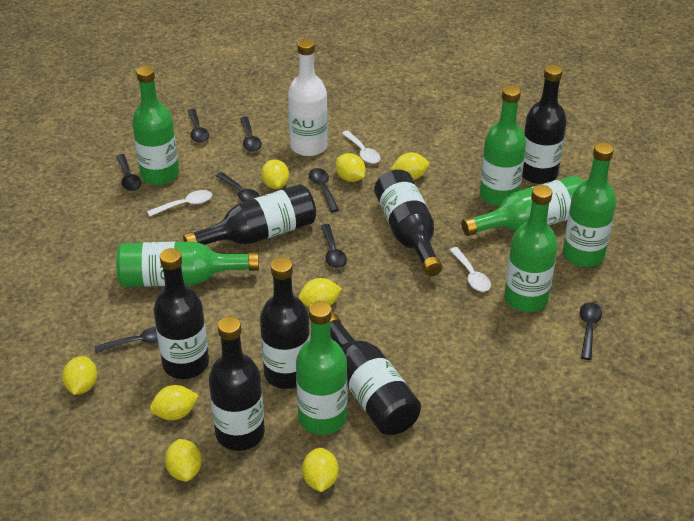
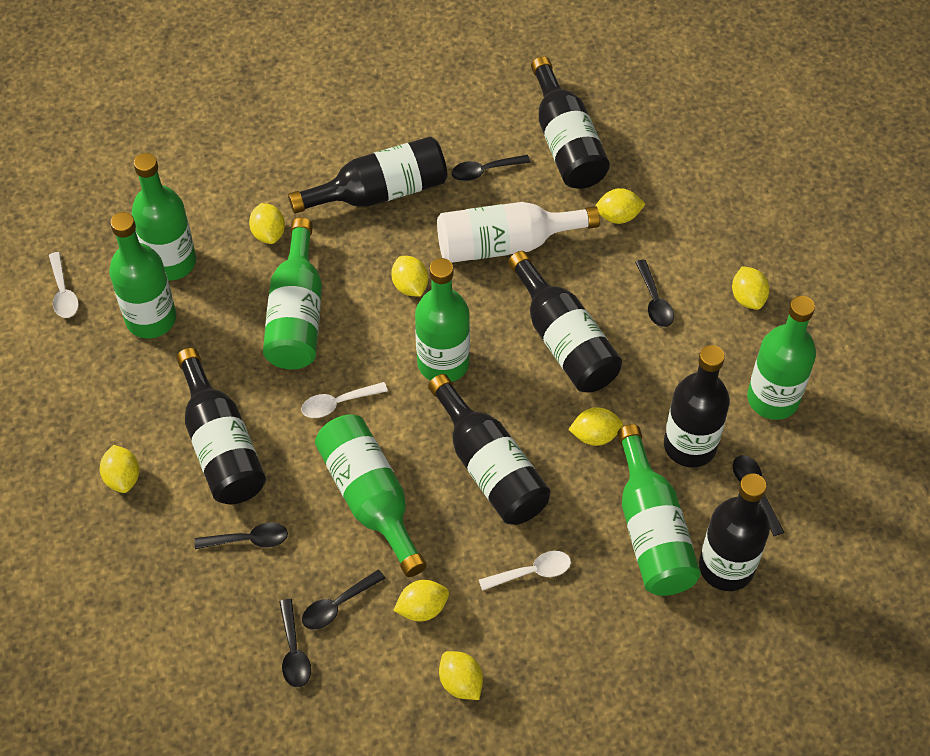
black spoon: 8 -> 6

